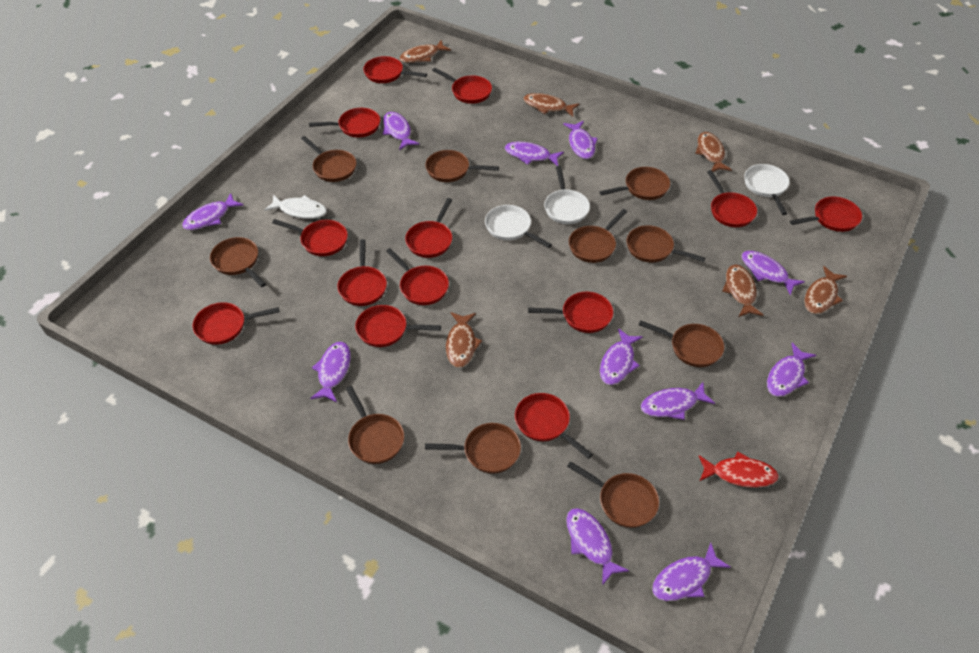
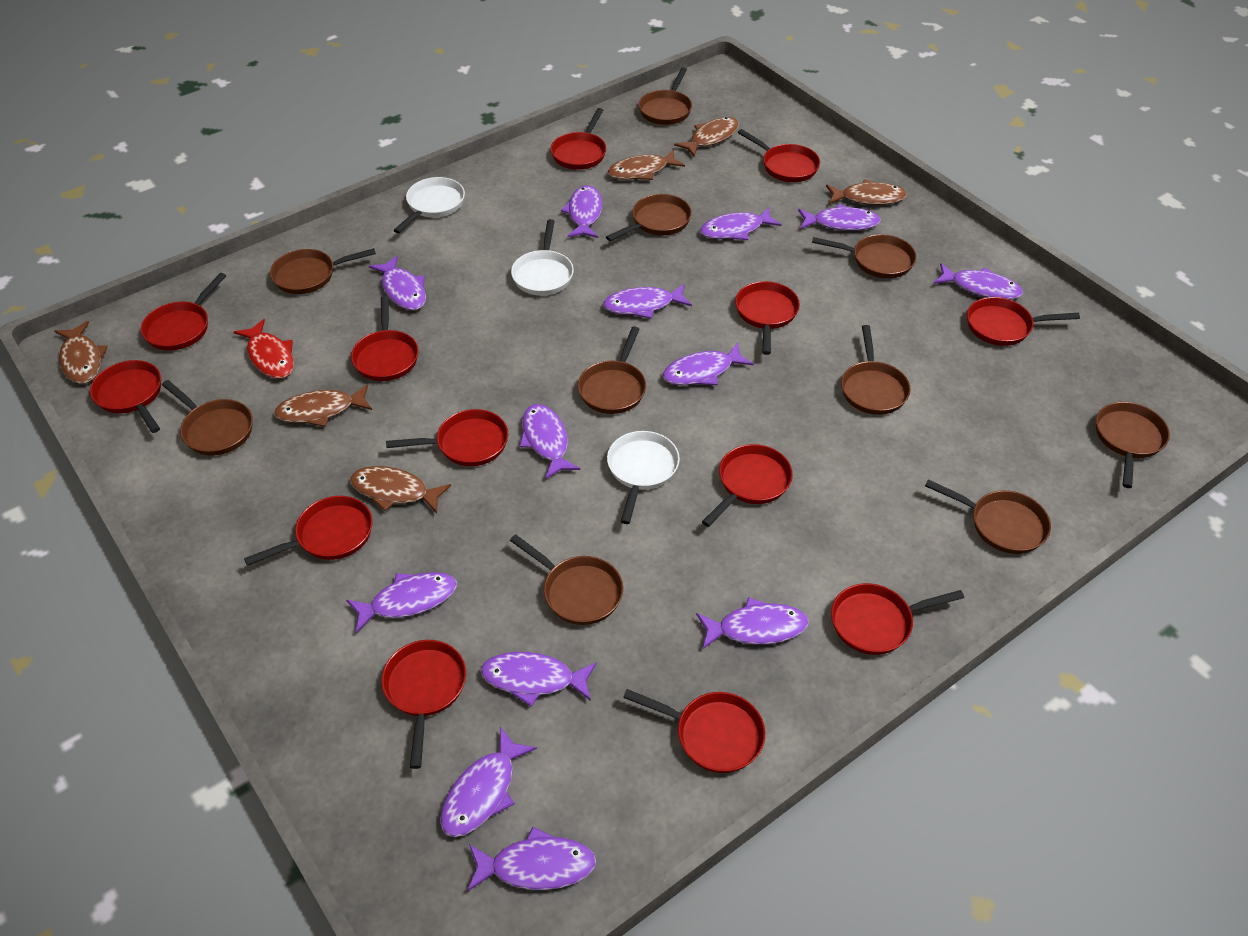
purple fish: 11 -> 13
white fish: 1 -> 0

